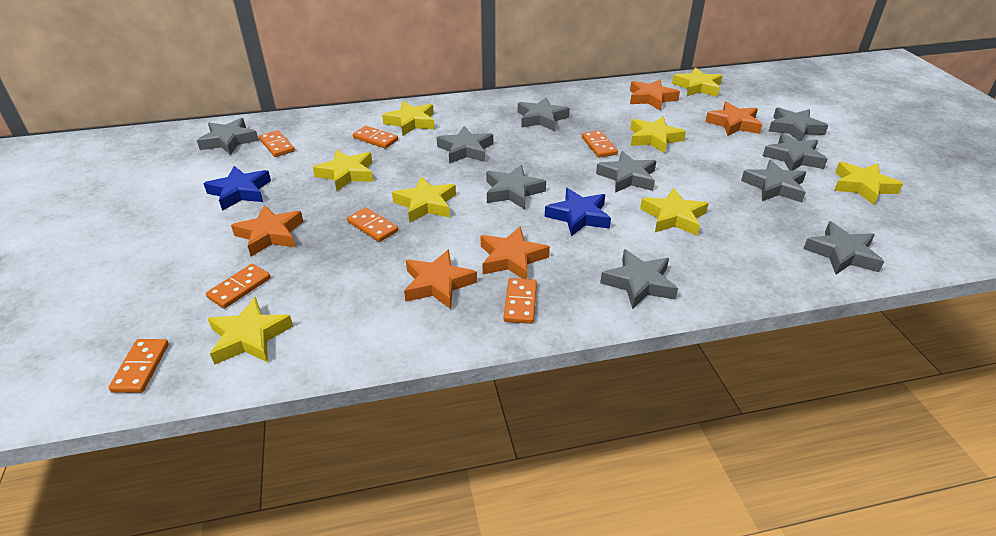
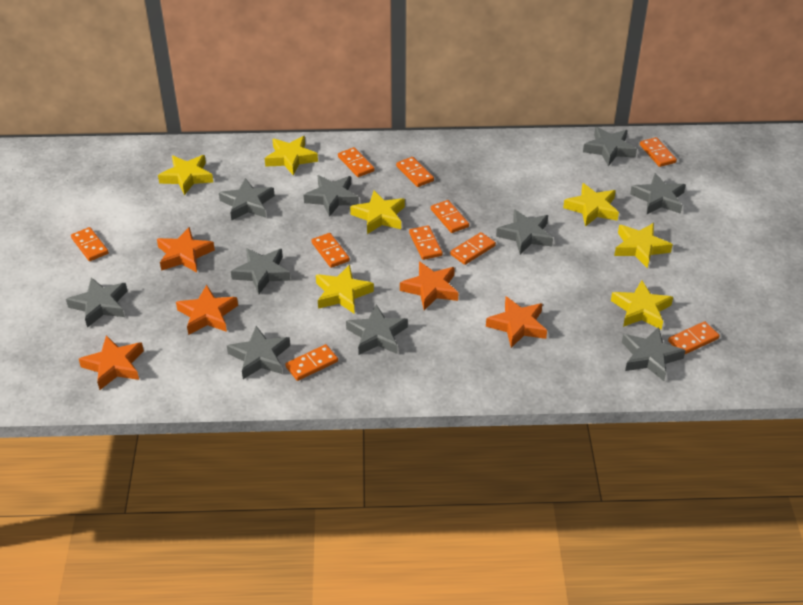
blue star: 2 -> 0
orange domino: 7 -> 10
yellow star: 8 -> 7

